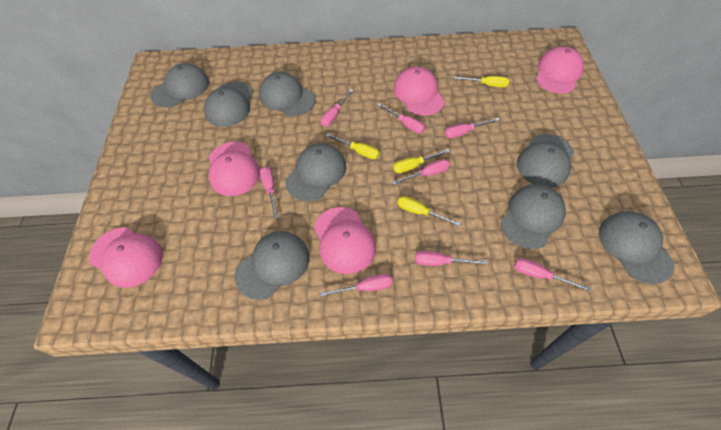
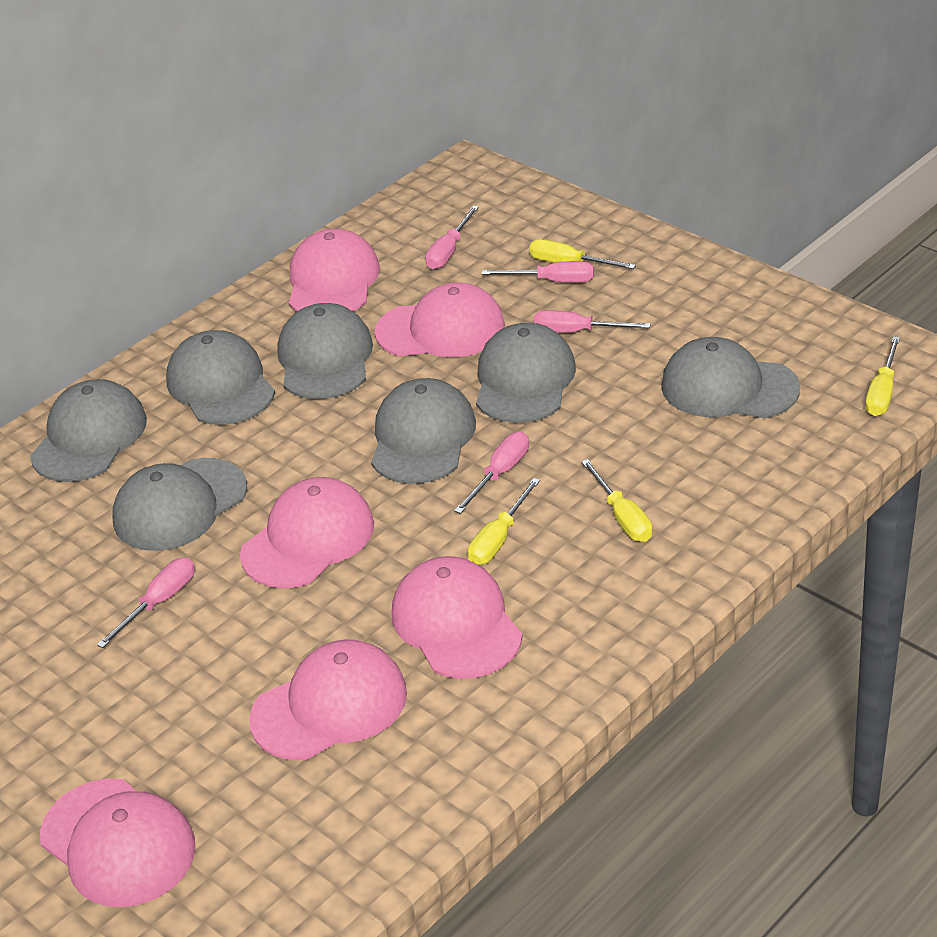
grey cap: 8 -> 7
pink cap: 5 -> 6
pink screwdriver: 8 -> 5

